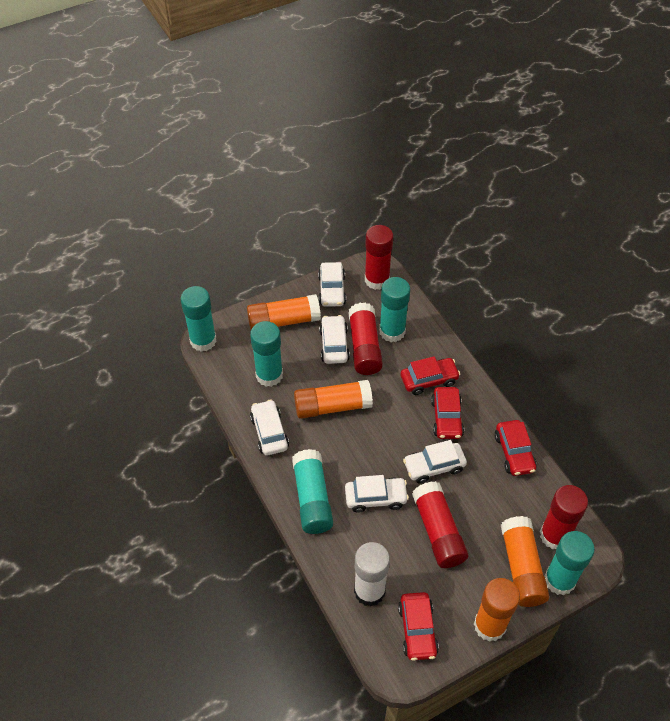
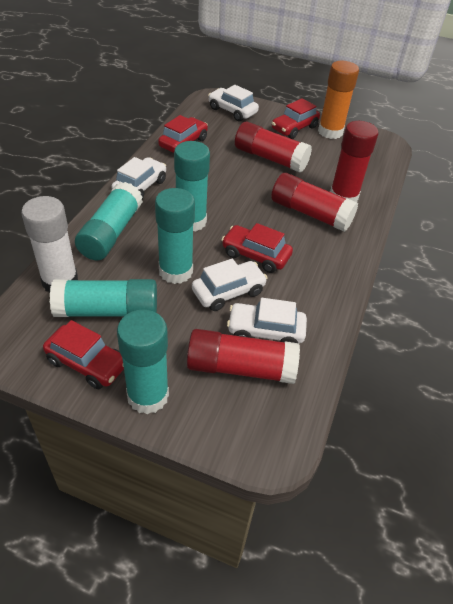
orange glue stick: 4 -> 1
white car: 5 -> 4

